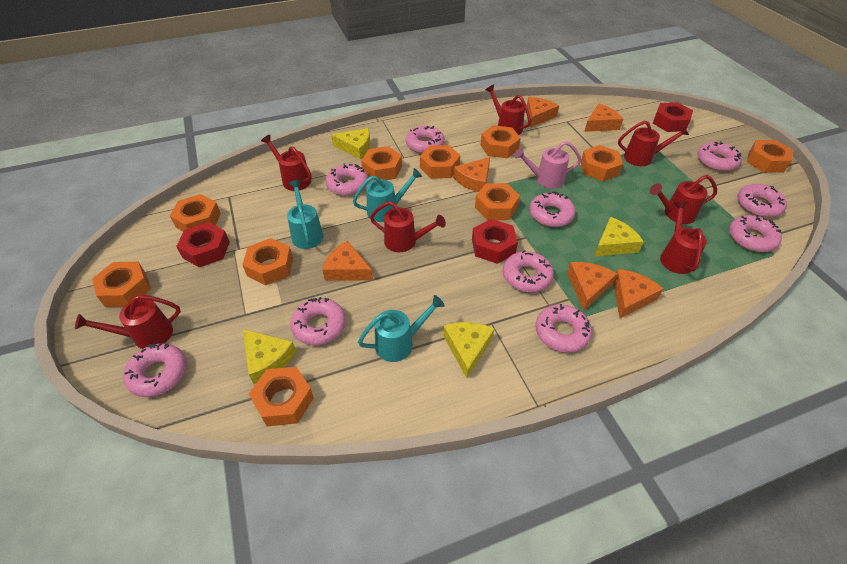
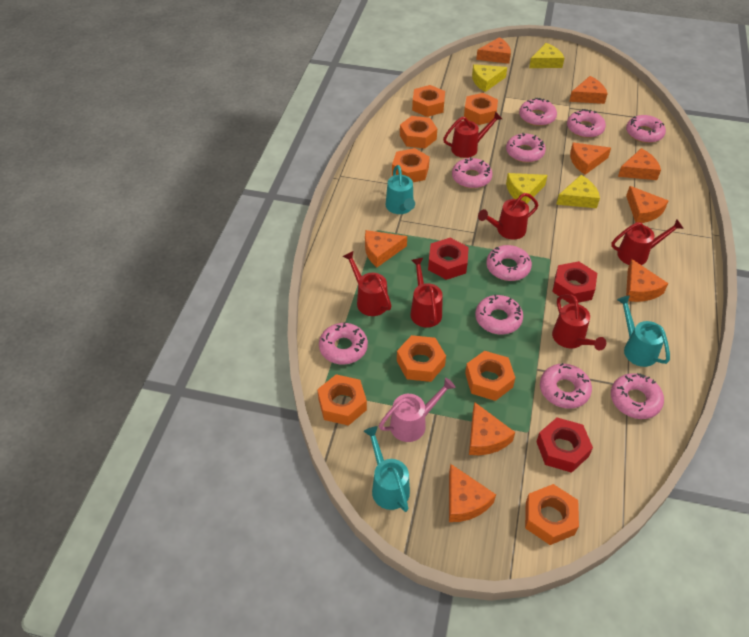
orange cheese: 6 -> 9
orange nut: 10 -> 8
red watering can: 7 -> 6

